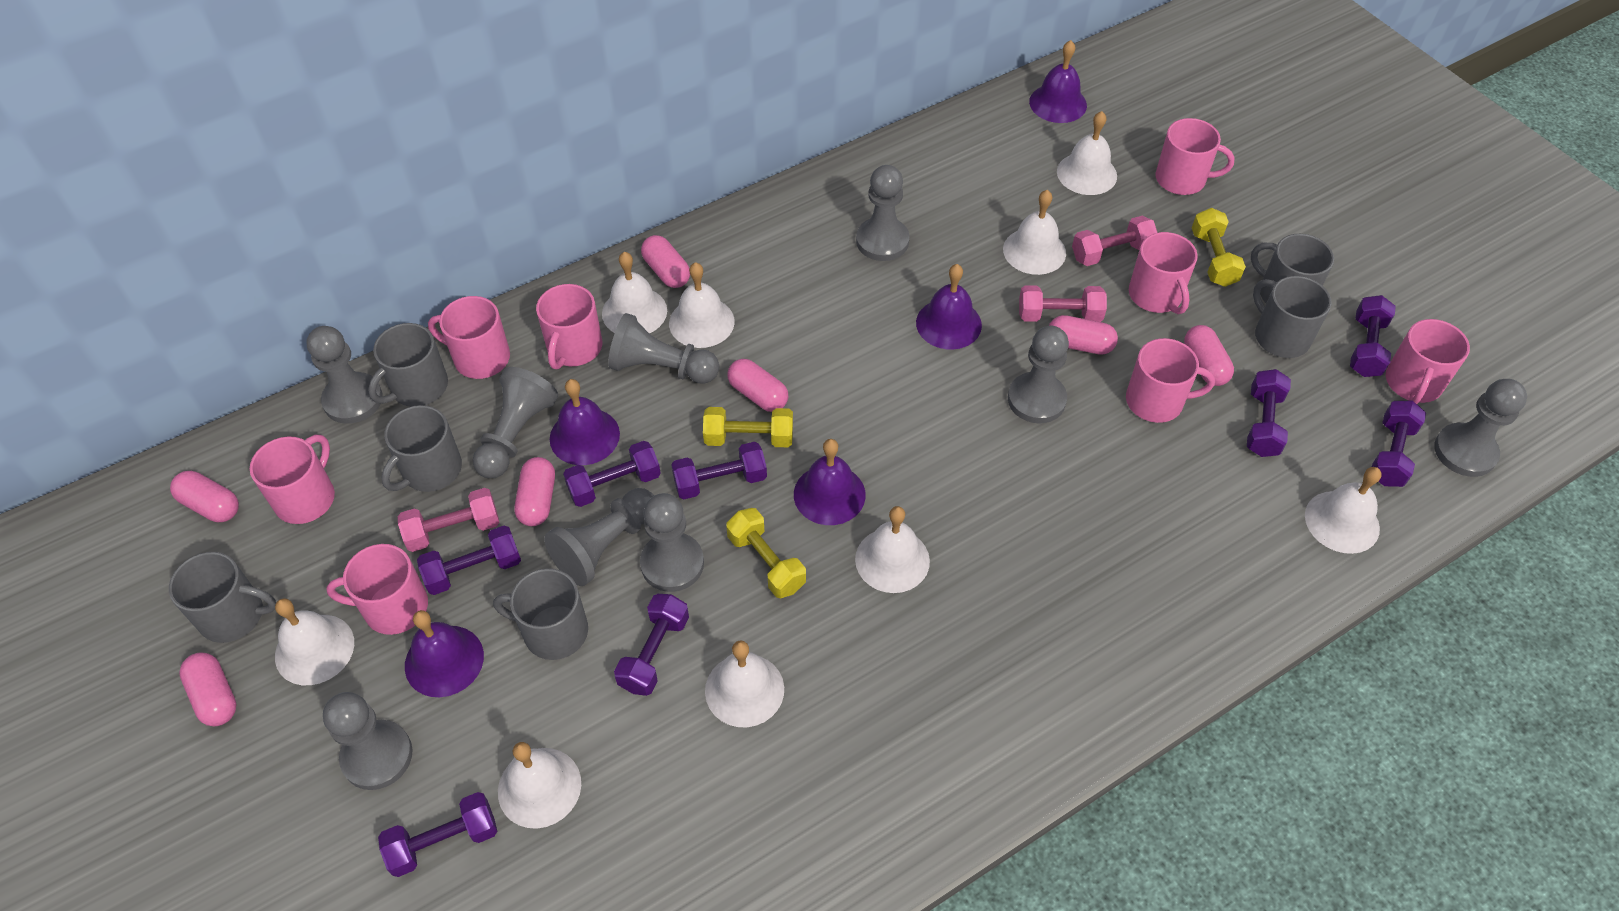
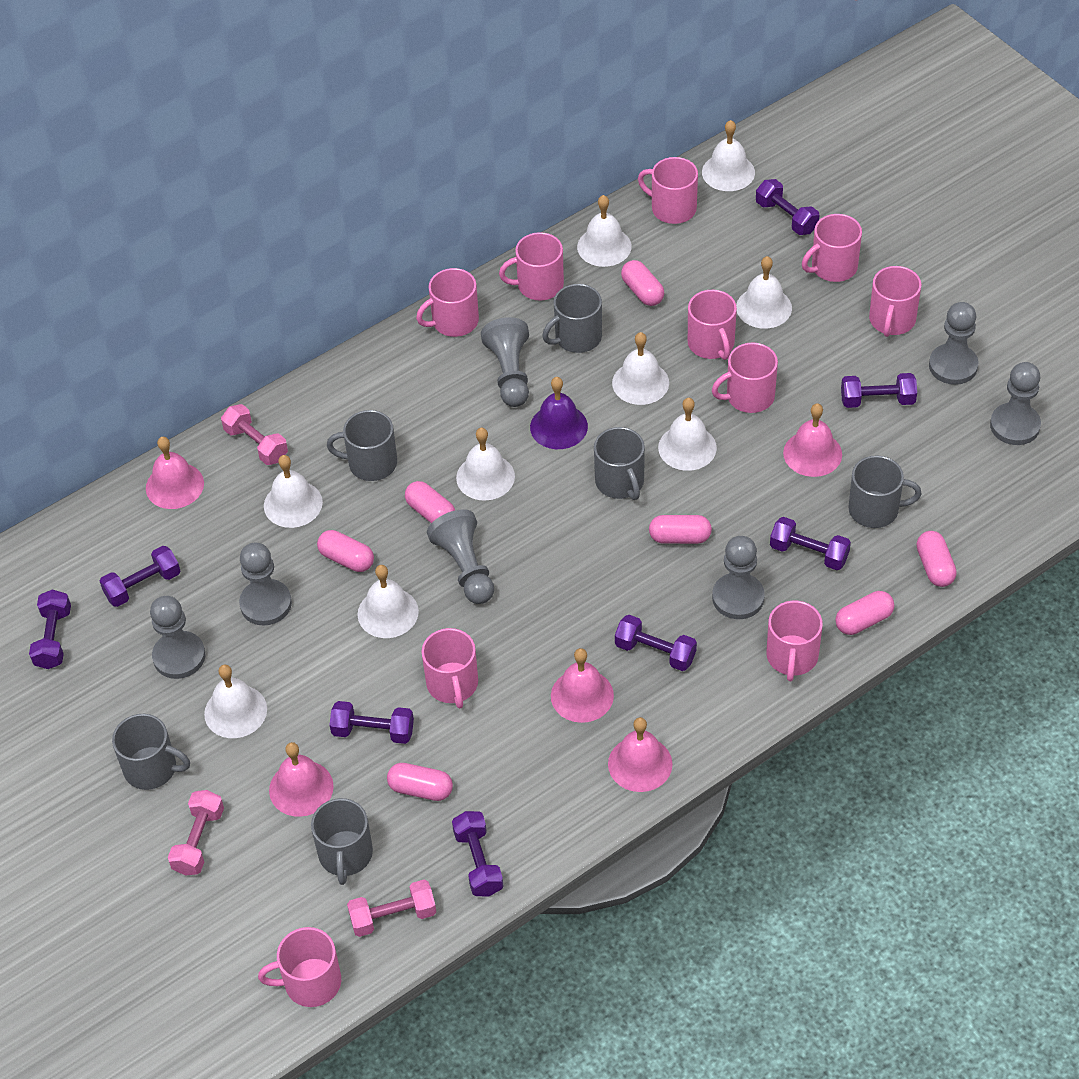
grey pawn: 9 -> 7
pink bell: 0 -> 5
pink mug: 8 -> 10
purple bell: 5 -> 1
yellow dumbbell: 3 -> 0

